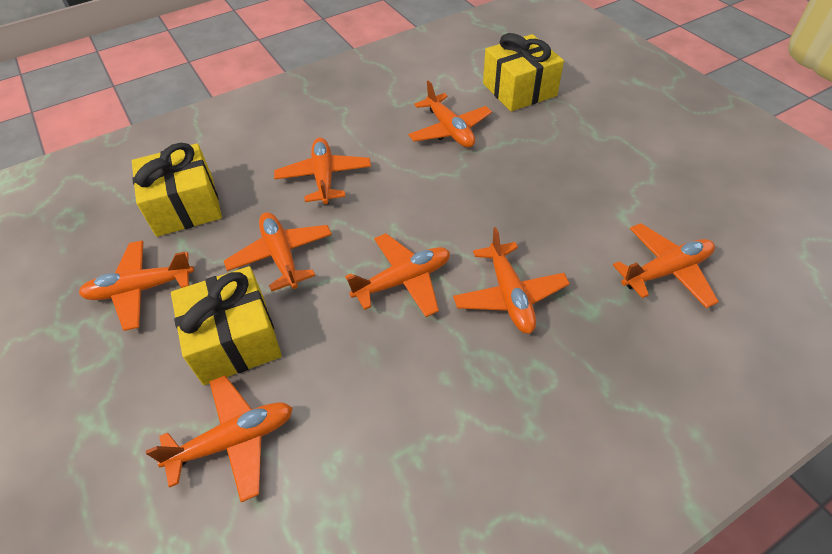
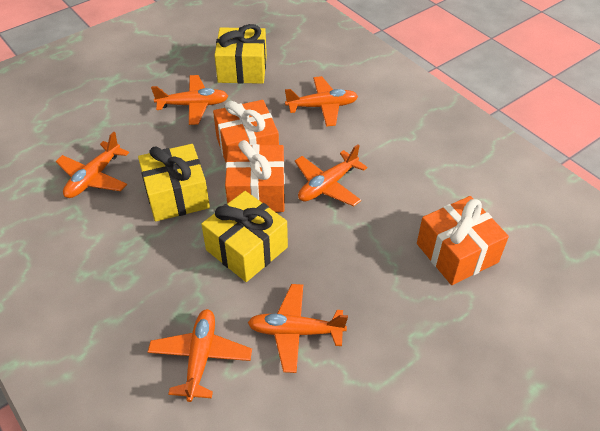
orange gift: 0 -> 3
orange plane: 8 -> 6

